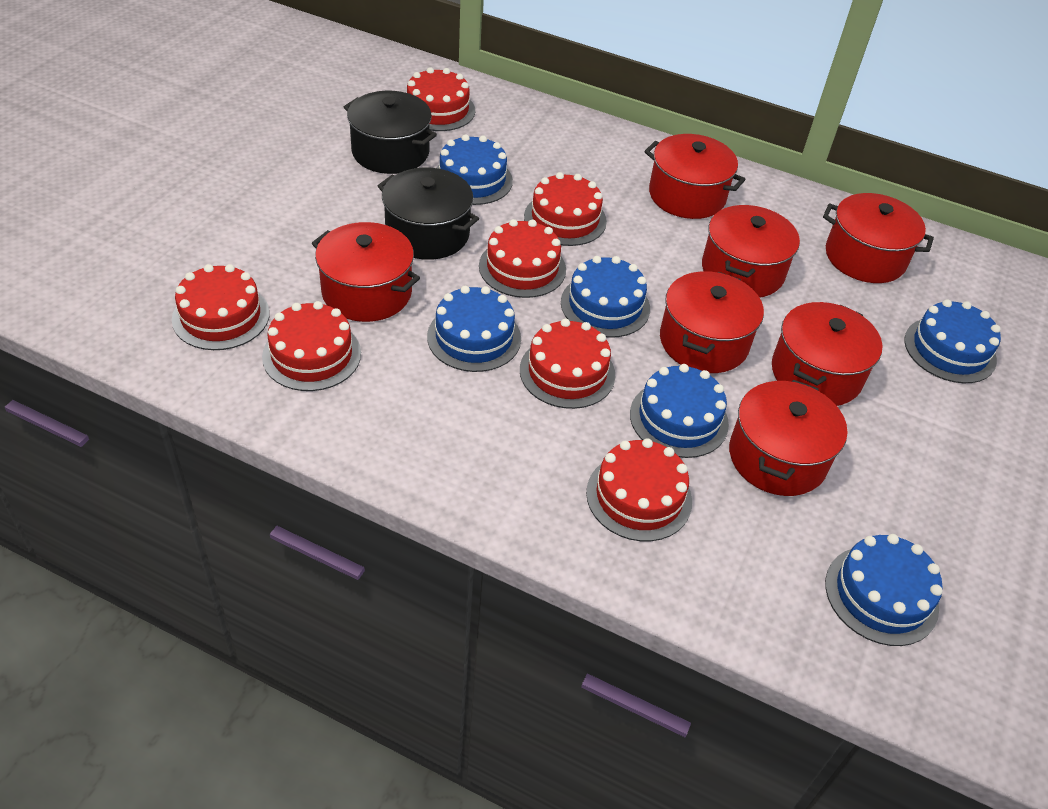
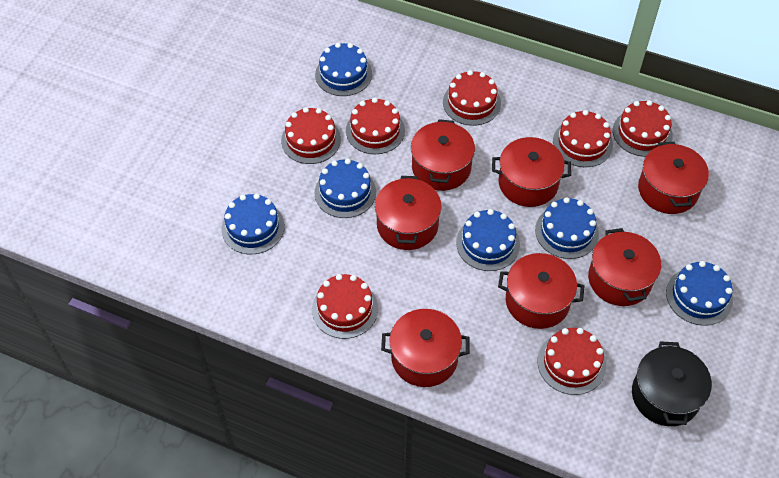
black pot: 2 -> 1

